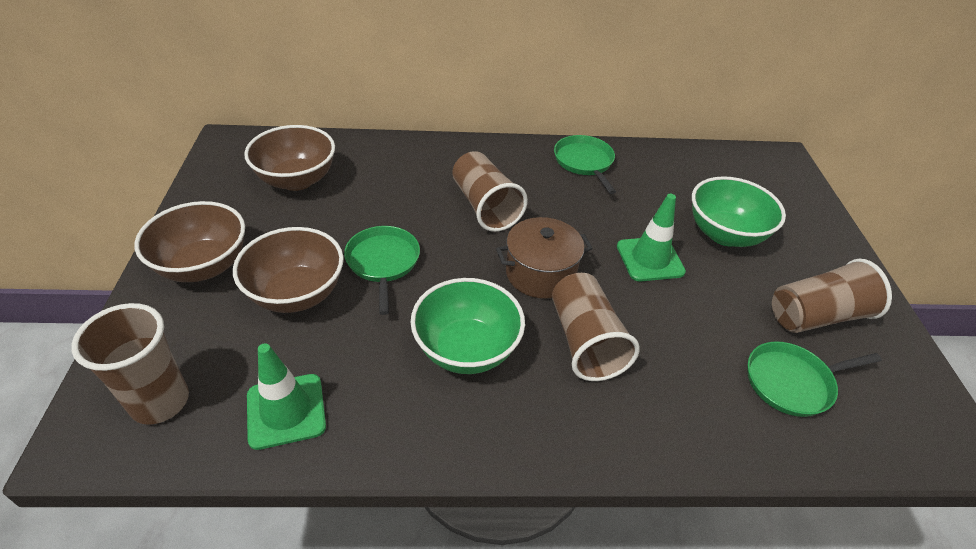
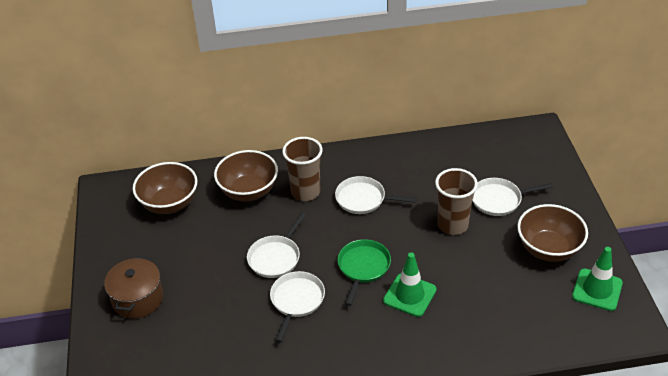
brown cup: 4 -> 2
green bowl: 2 -> 0
green pan: 3 -> 1
white pan: 0 -> 4

